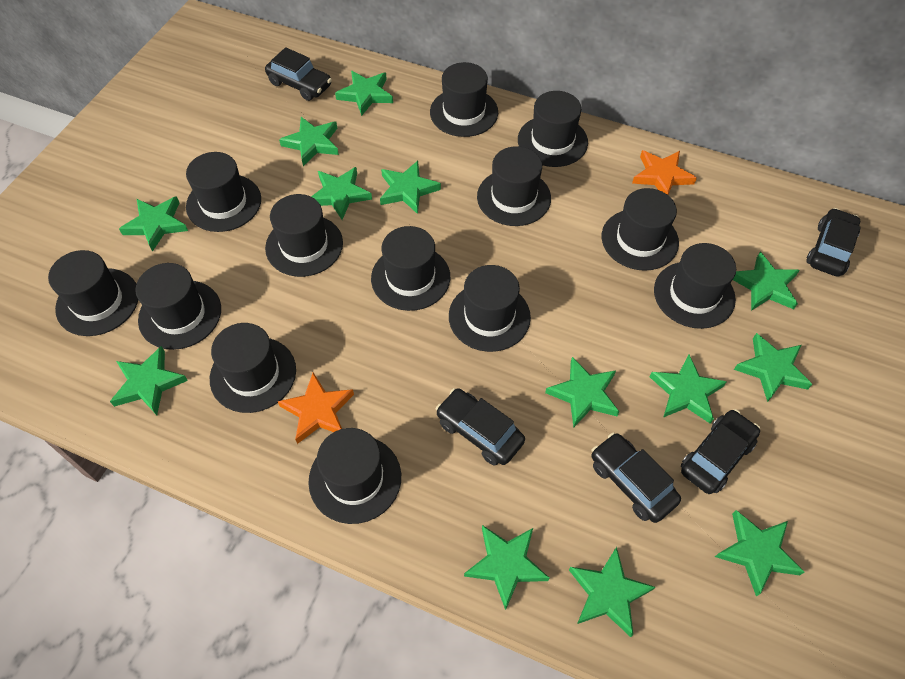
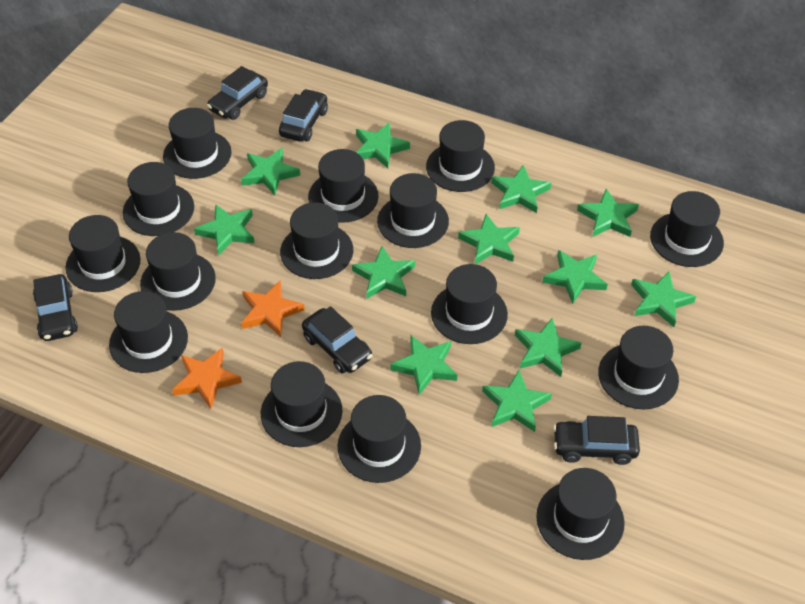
black hat: 13 -> 15
green star: 13 -> 12

